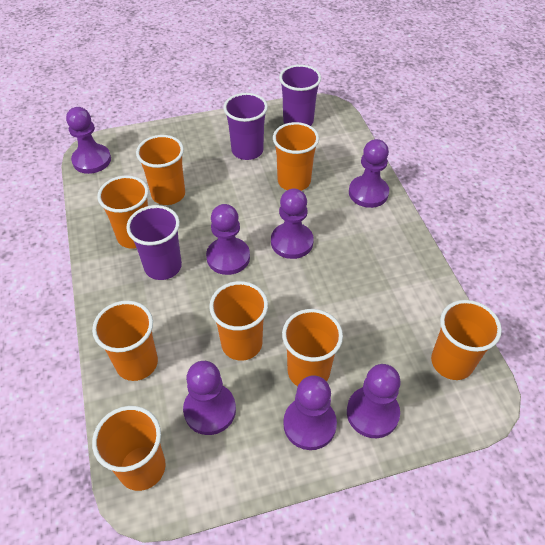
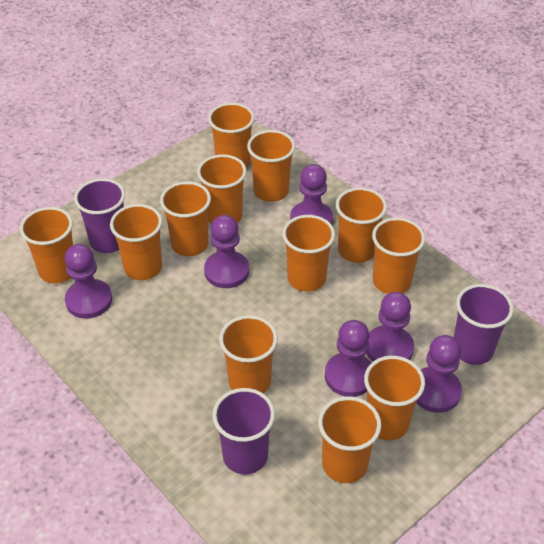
orange cup: 8 -> 12
purple pawn: 7 -> 6

